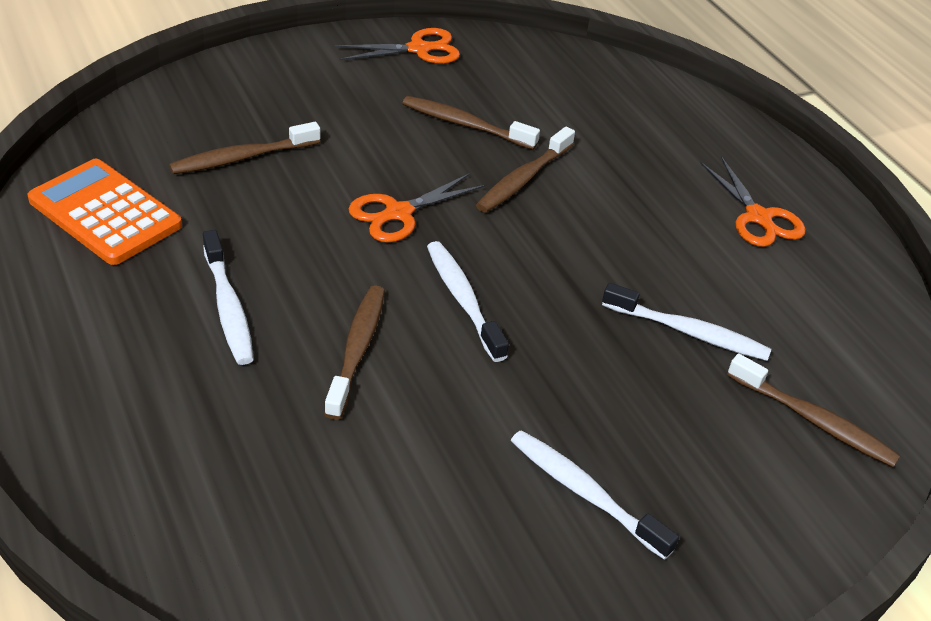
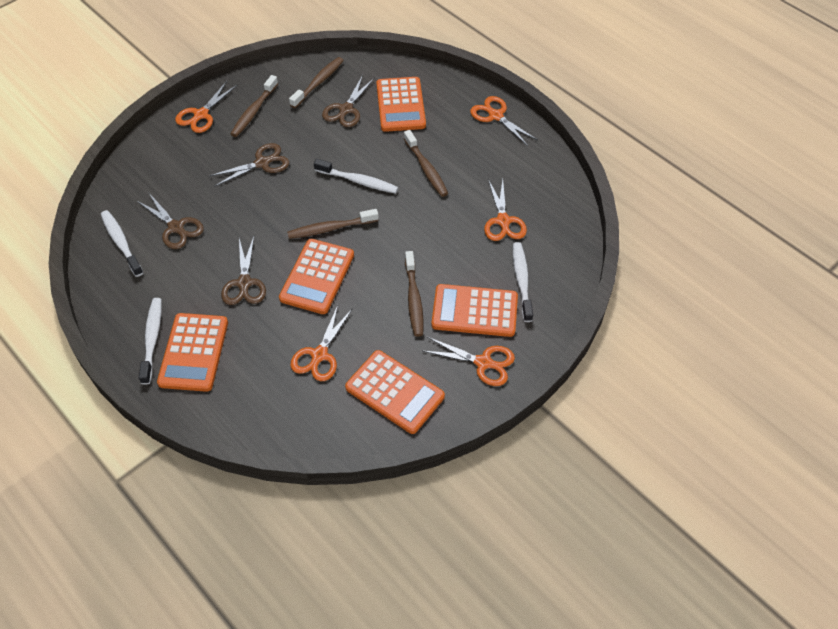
brown scissors: 0 -> 4
orange calculator: 1 -> 5
orange scissors: 3 -> 5

